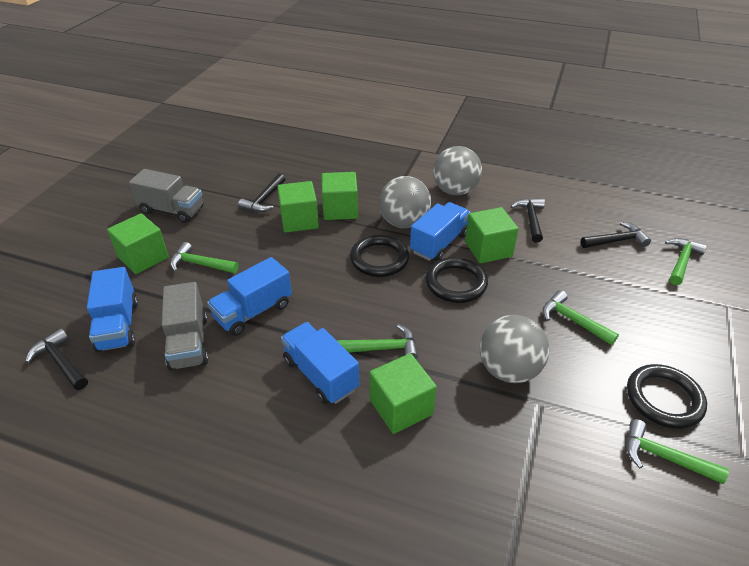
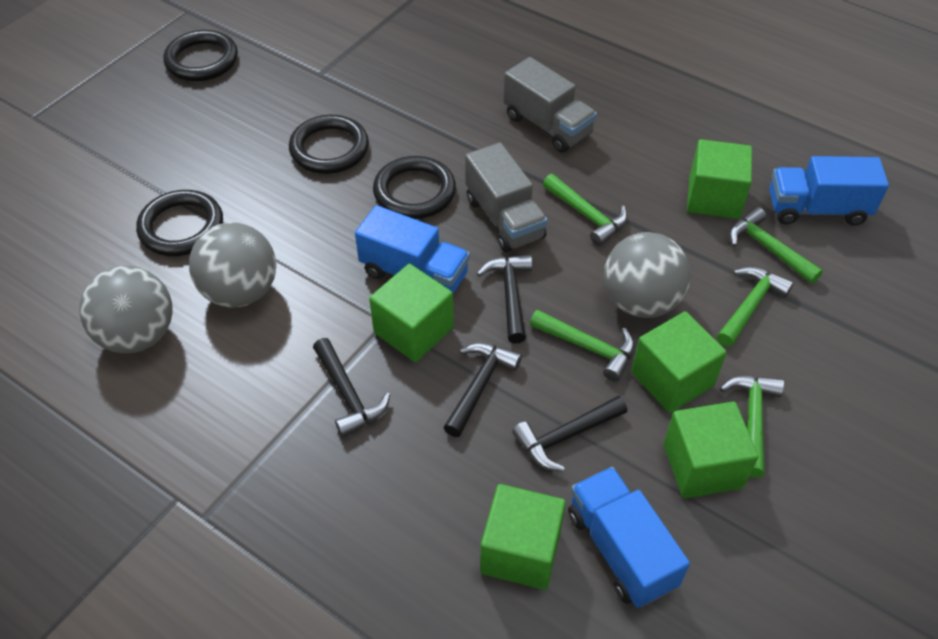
black ring: 3 -> 4
blue truck: 4 -> 3

